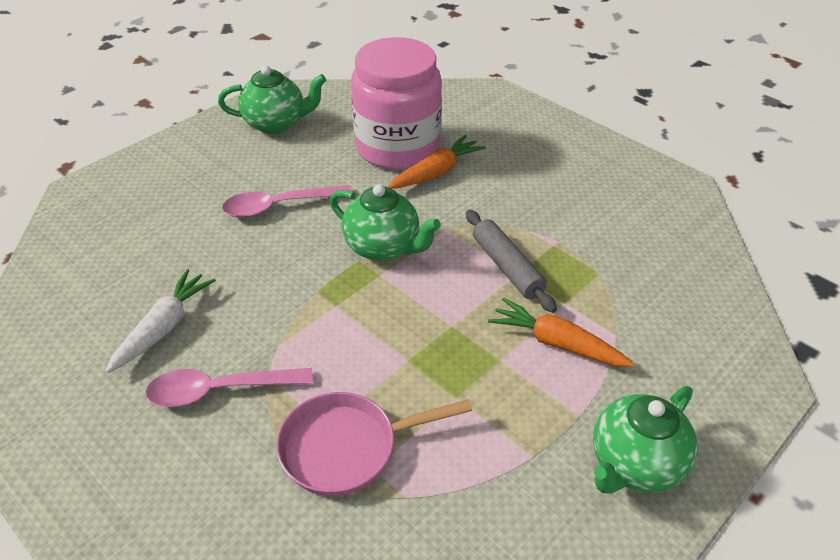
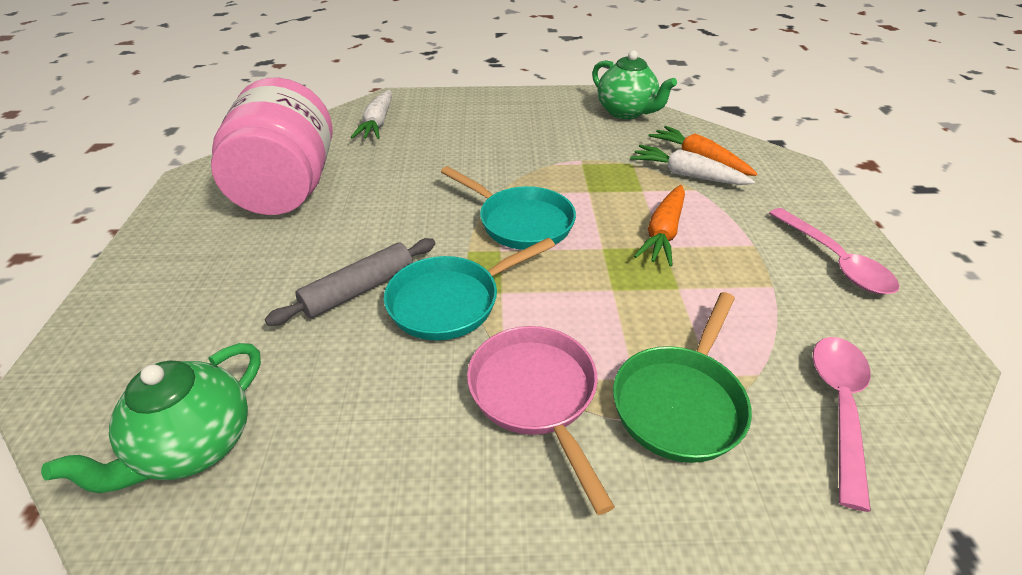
green pan: 0 -> 1
green teapot: 3 -> 2
turquoise pan: 0 -> 2
white carrot: 1 -> 2

